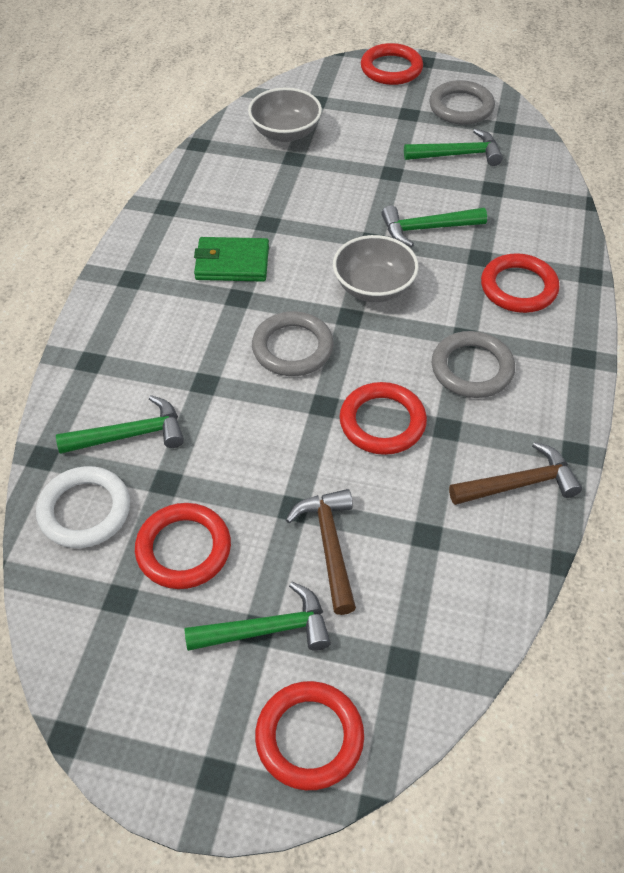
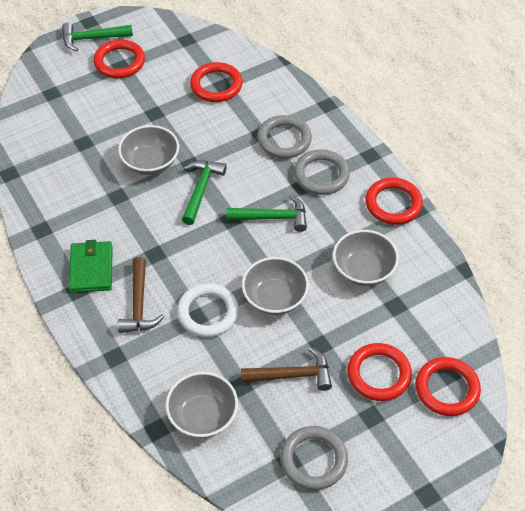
green hammer: 4 -> 3
grey bowl: 2 -> 4

